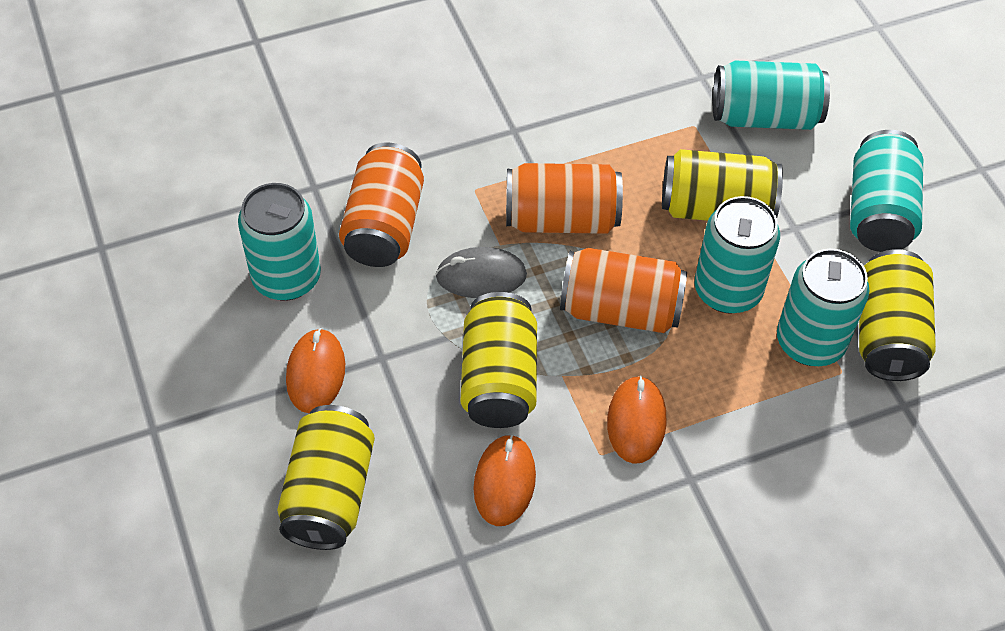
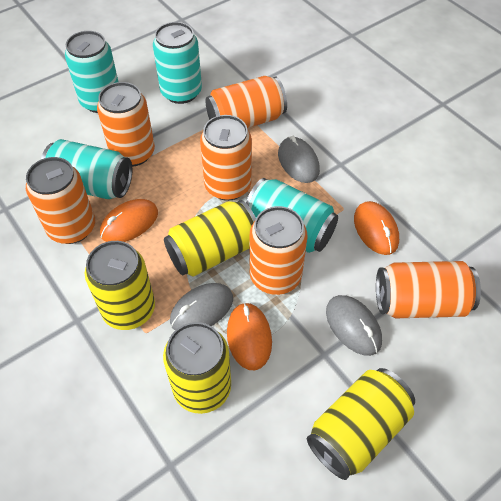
grey mouse: 1 -> 3
orange can: 3 -> 6
turquoise can: 5 -> 4

